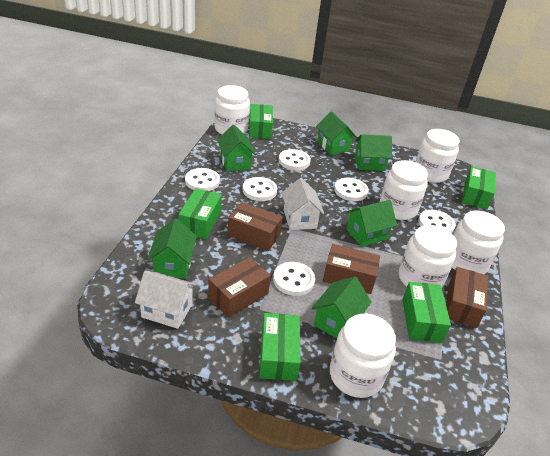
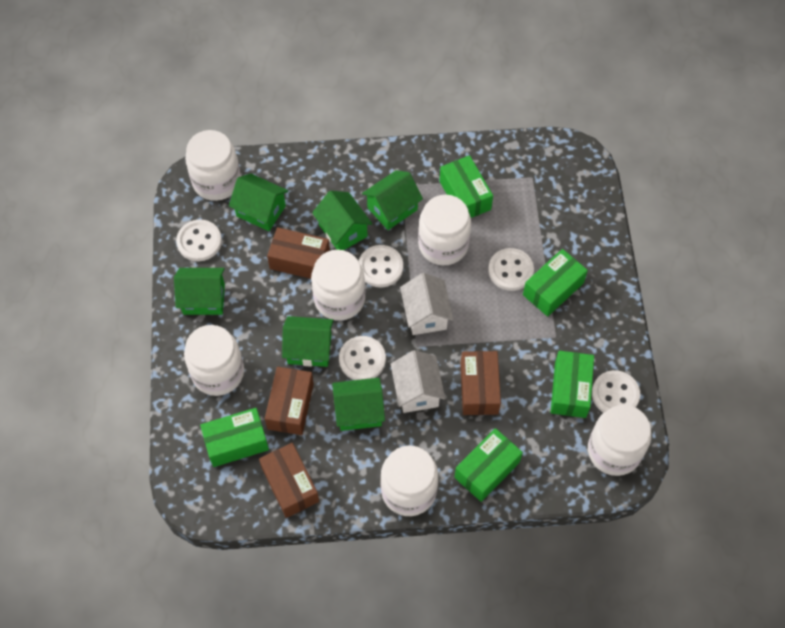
white button: 6 -> 5

